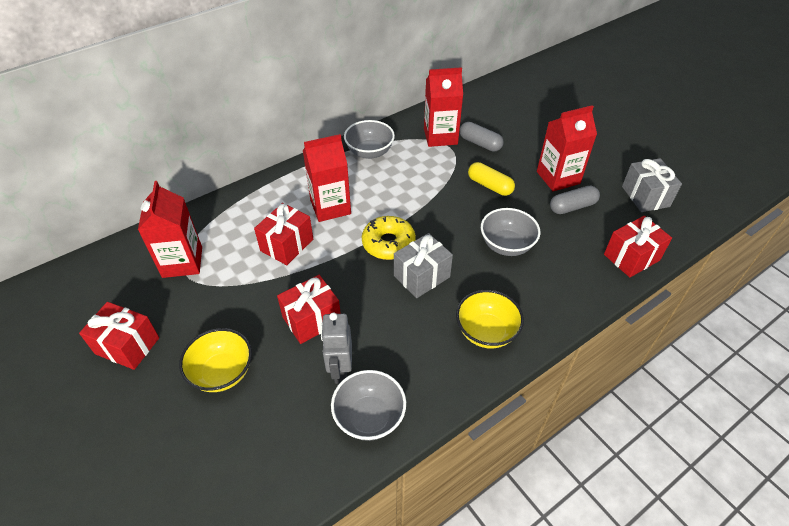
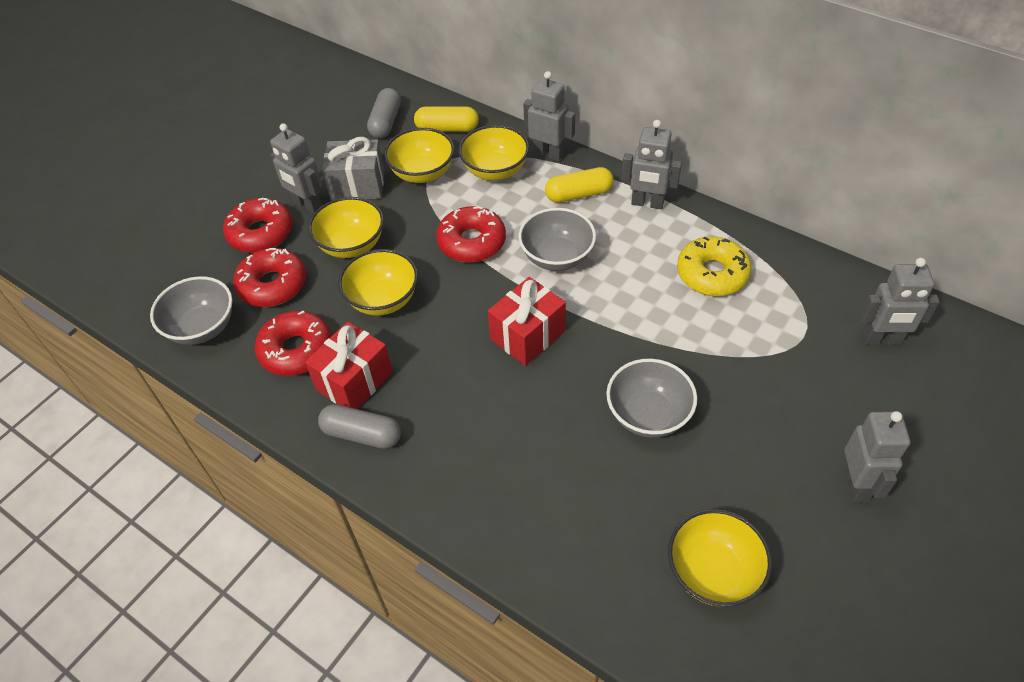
grey gift: 2 -> 1
grey robot: 1 -> 5
red carton: 4 -> 0
red donut: 0 -> 4
red gift: 4 -> 2
yellow bowl: 2 -> 5
yellow capsule: 1 -> 2

